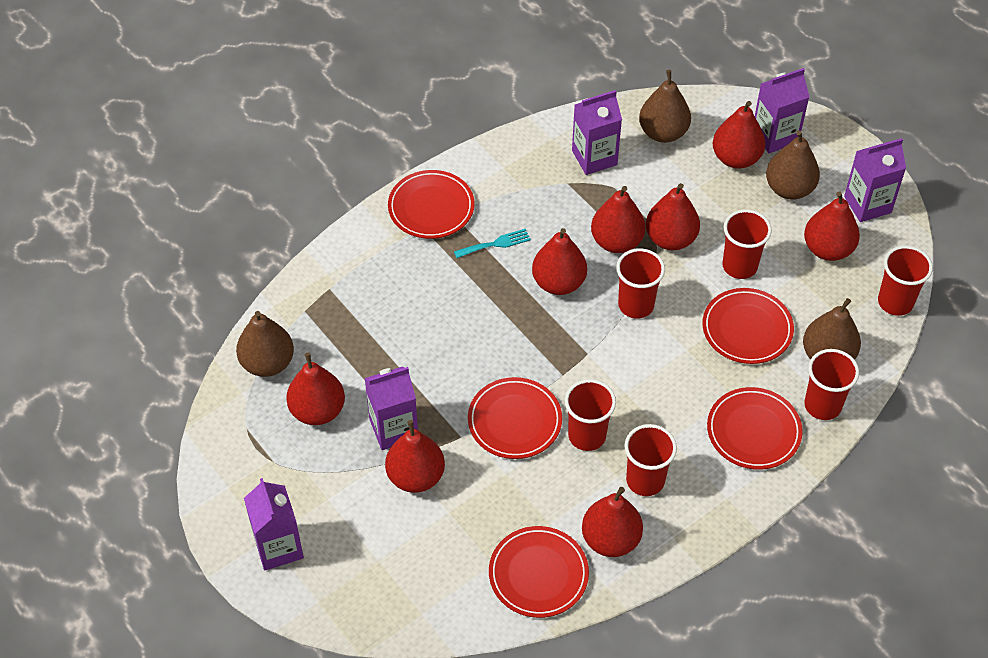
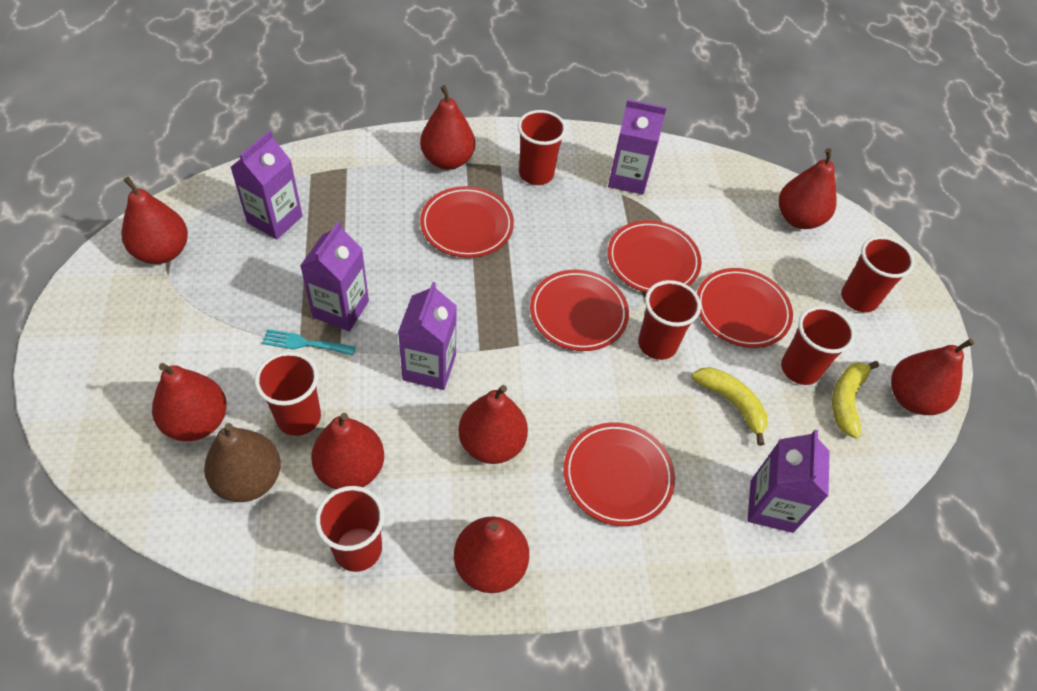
brown pear: 4 -> 1
yellow banana: 0 -> 2

